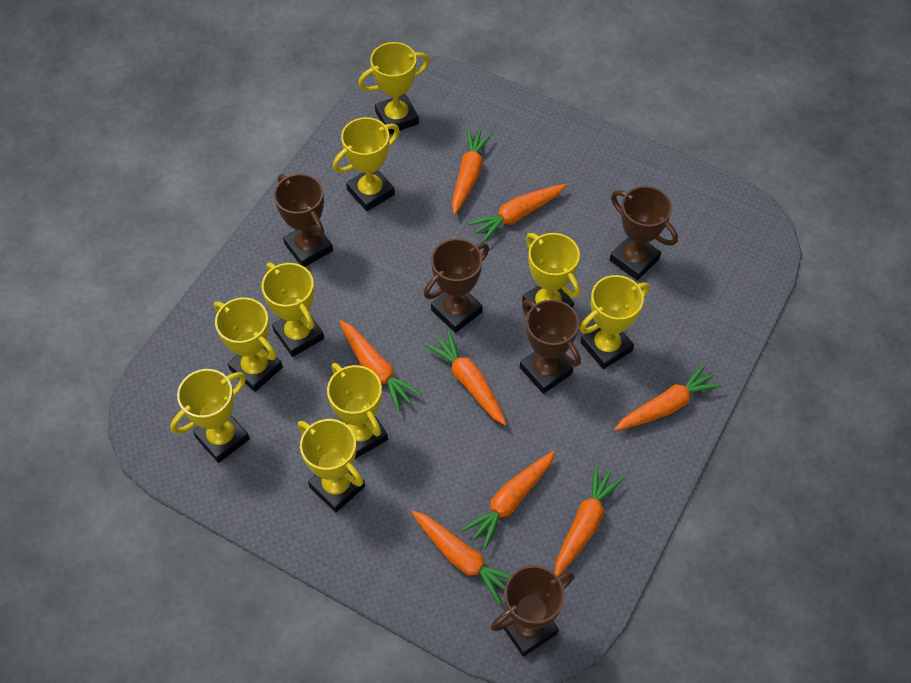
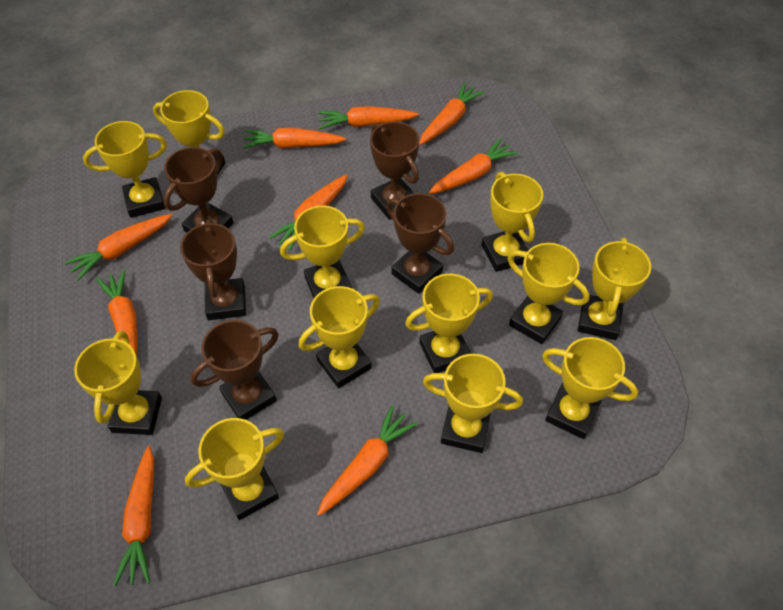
orange carrot: 8 -> 9
yellow trophy: 9 -> 12

